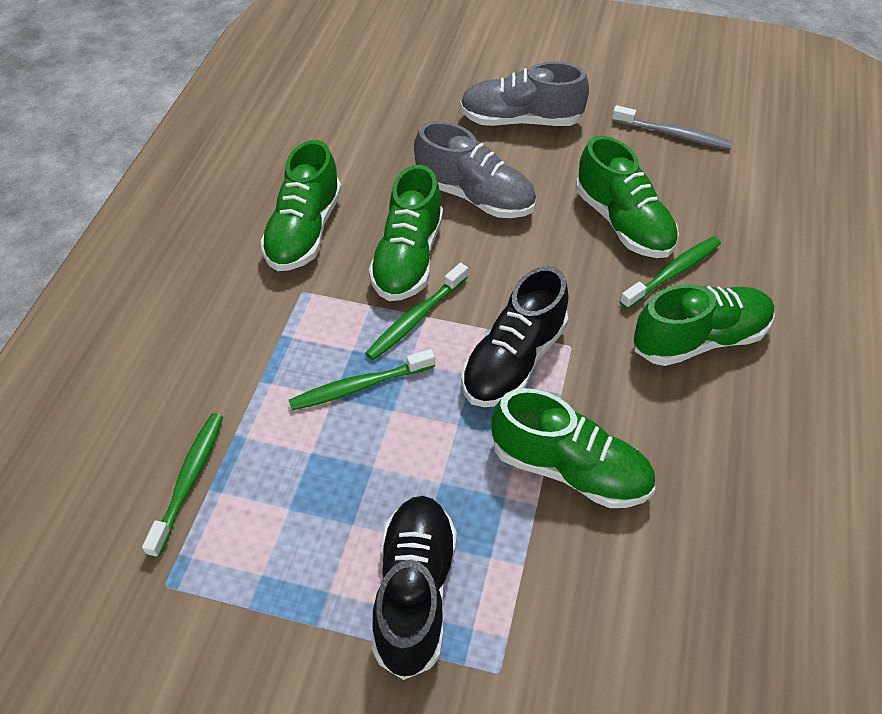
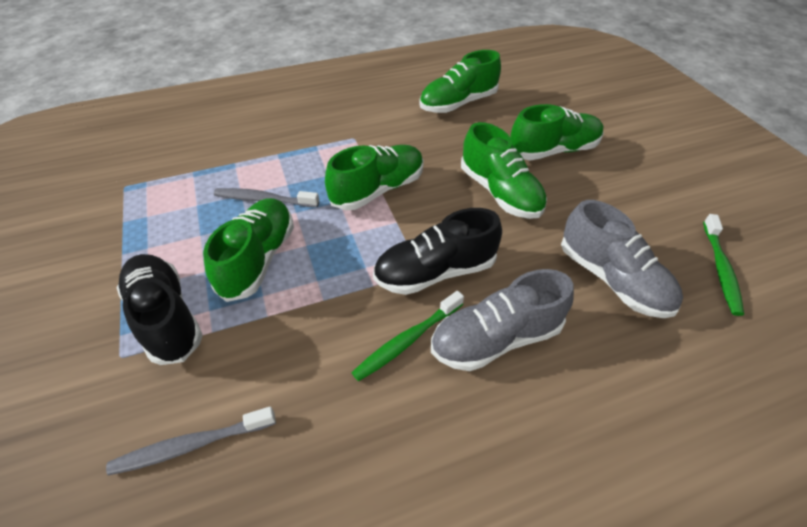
green toothbrush: 4 -> 2
grey toothbrush: 1 -> 2

